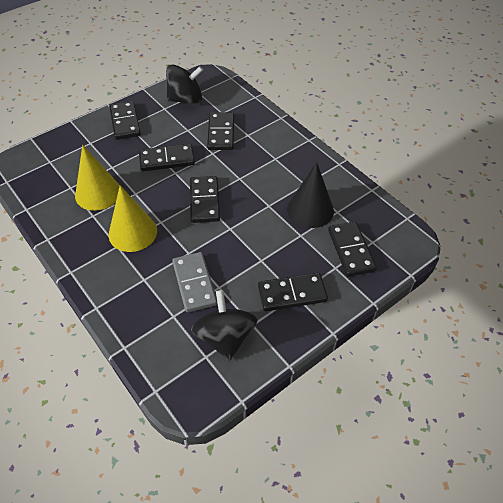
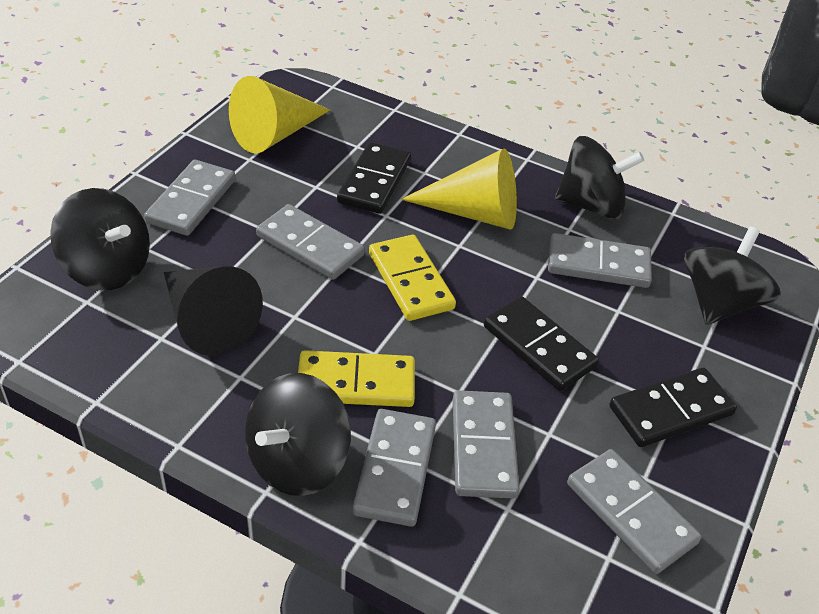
black domino: 6 -> 3
black spinning top: 2 -> 4
grey domino: 1 -> 6
yellow domino: 0 -> 2

